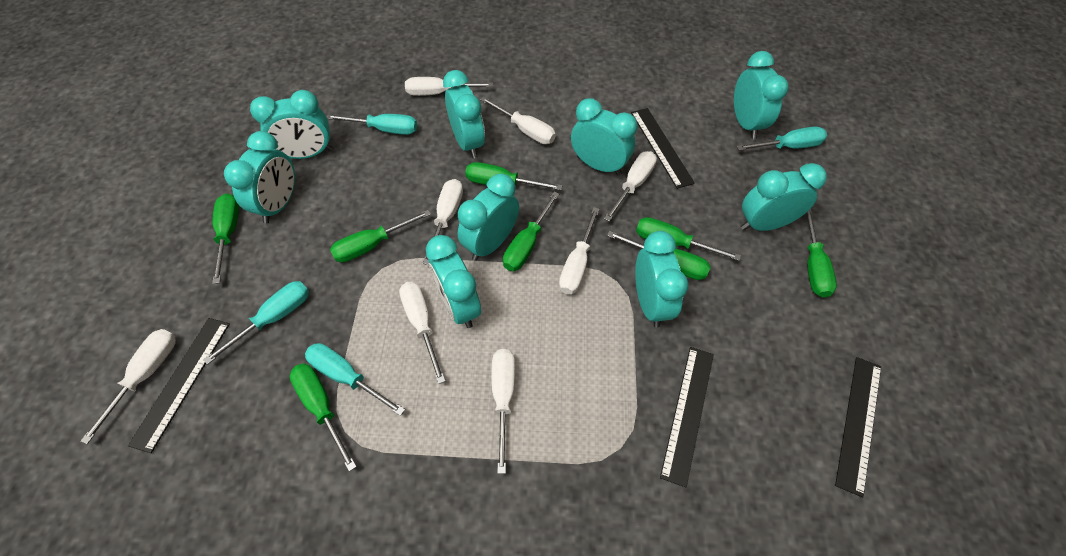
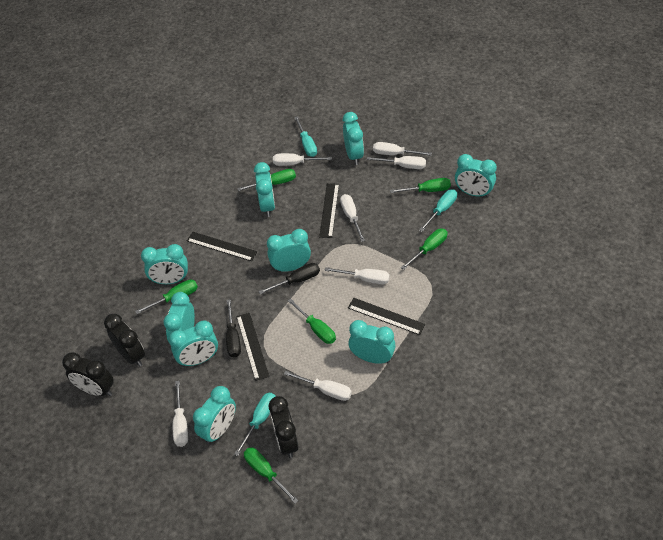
black clock: 0 -> 3
black screwdriver: 0 -> 2
green screwdriver: 8 -> 6
turquoise screwdriver: 4 -> 3
white screwdriver: 8 -> 7

